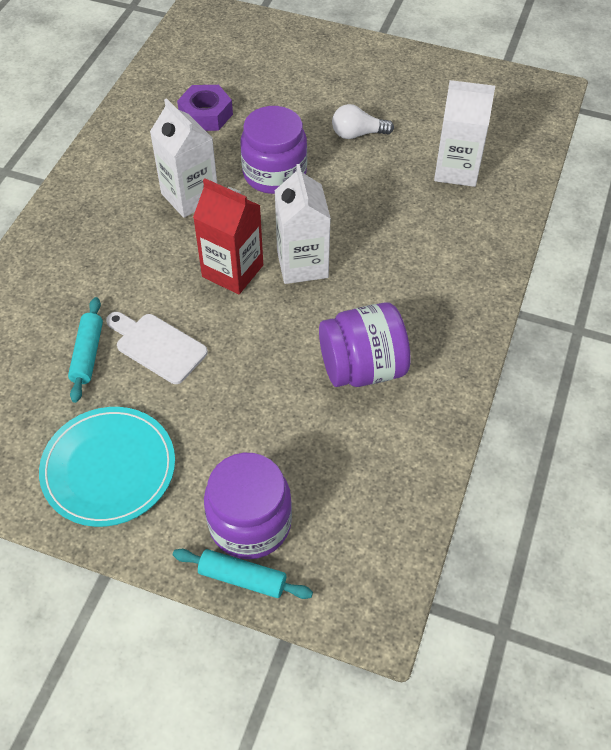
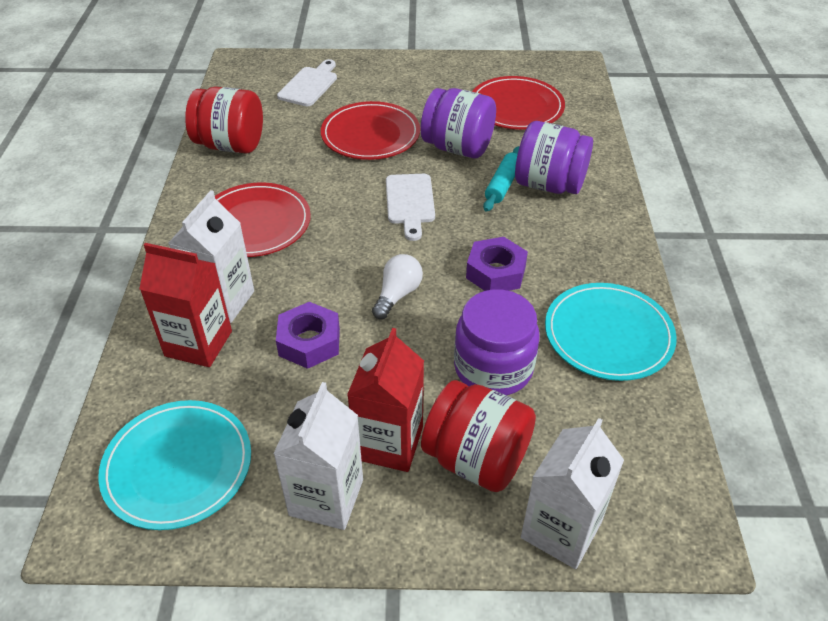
purple nut: 1 -> 2
red carton: 1 -> 2
red jar: 0 -> 2
red plate: 0 -> 3
turquoise plate: 1 -> 2
turquoise rolling pin: 2 -> 1
white cutting board: 1 -> 2

